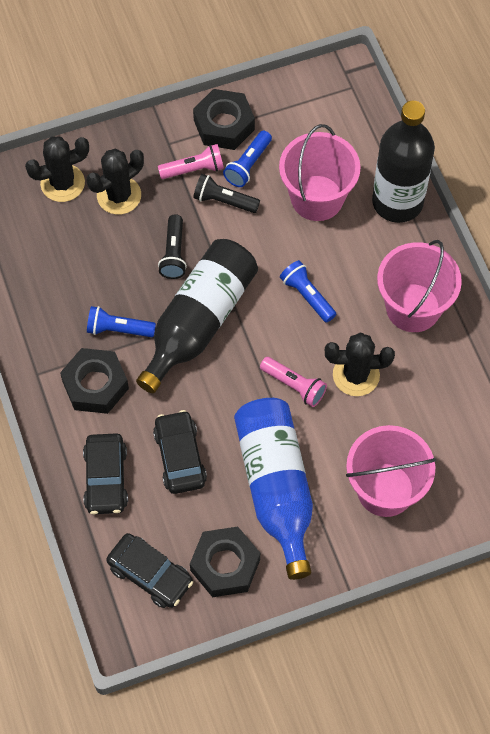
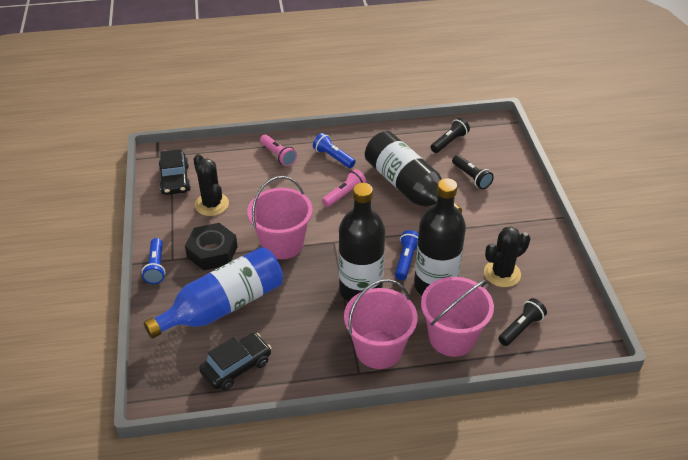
black bottle: 2 -> 3
black cactus: 3 -> 2
black car: 3 -> 2
black flashlight: 2 -> 3
black nut: 3 -> 1

